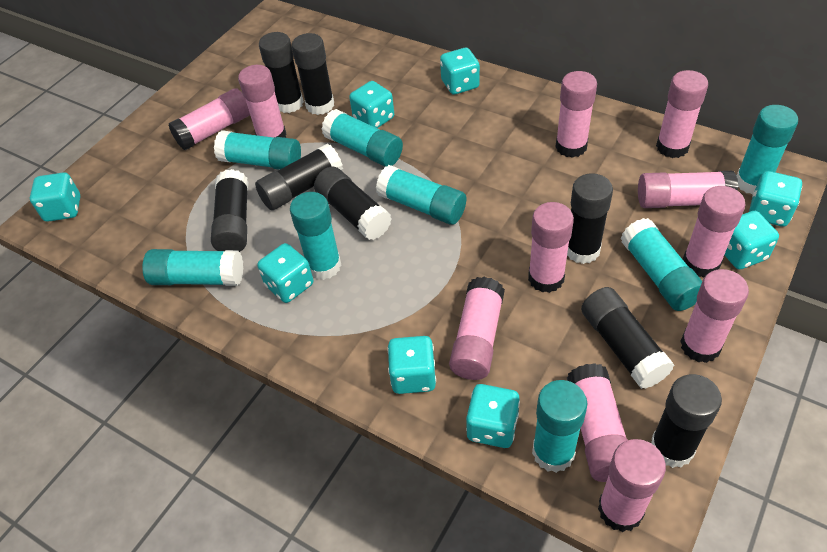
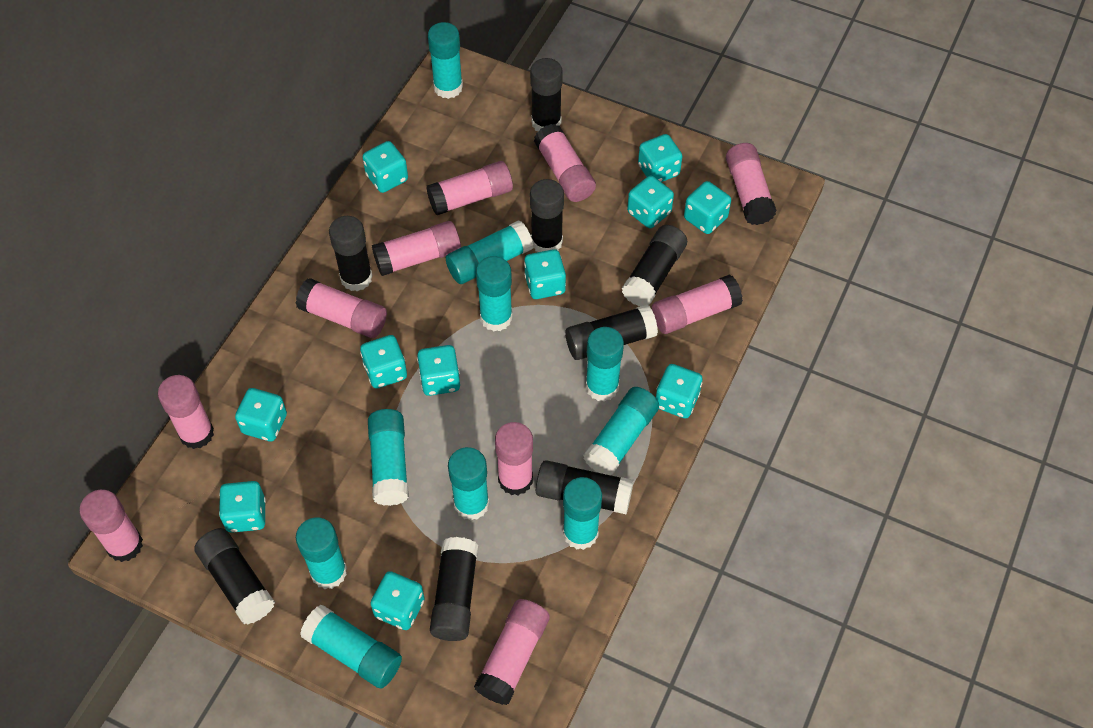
pink glue stick: 11 -> 10
turquoise dice: 8 -> 11
turquoise glue stick: 8 -> 10

